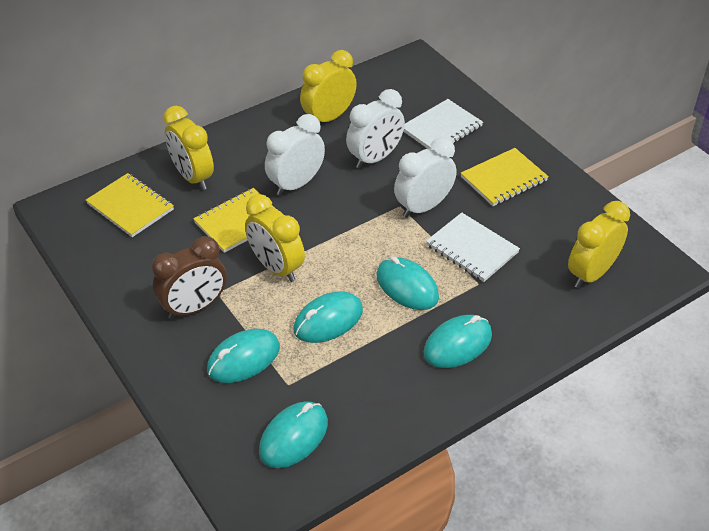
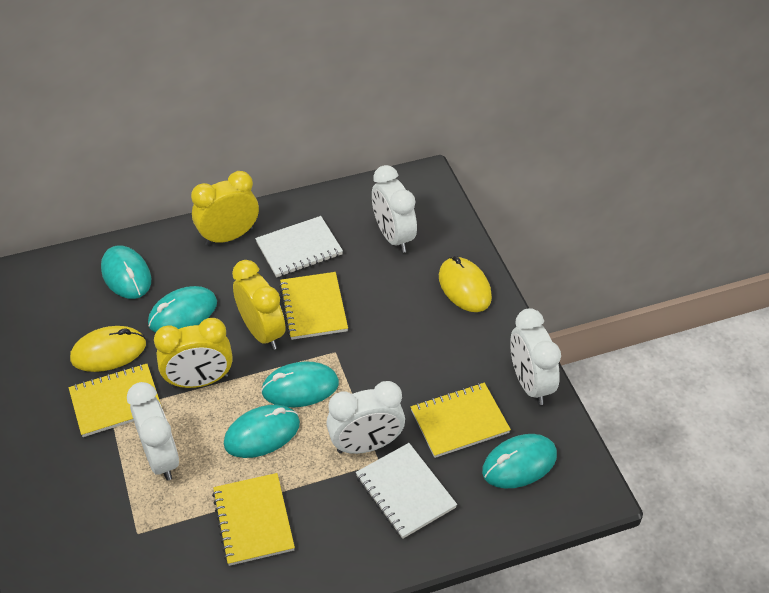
brown clock: 1 -> 0
white clock: 3 -> 4
yellow clock: 4 -> 3
yellow mouse: 0 -> 2
yellow notebook: 3 -> 4

